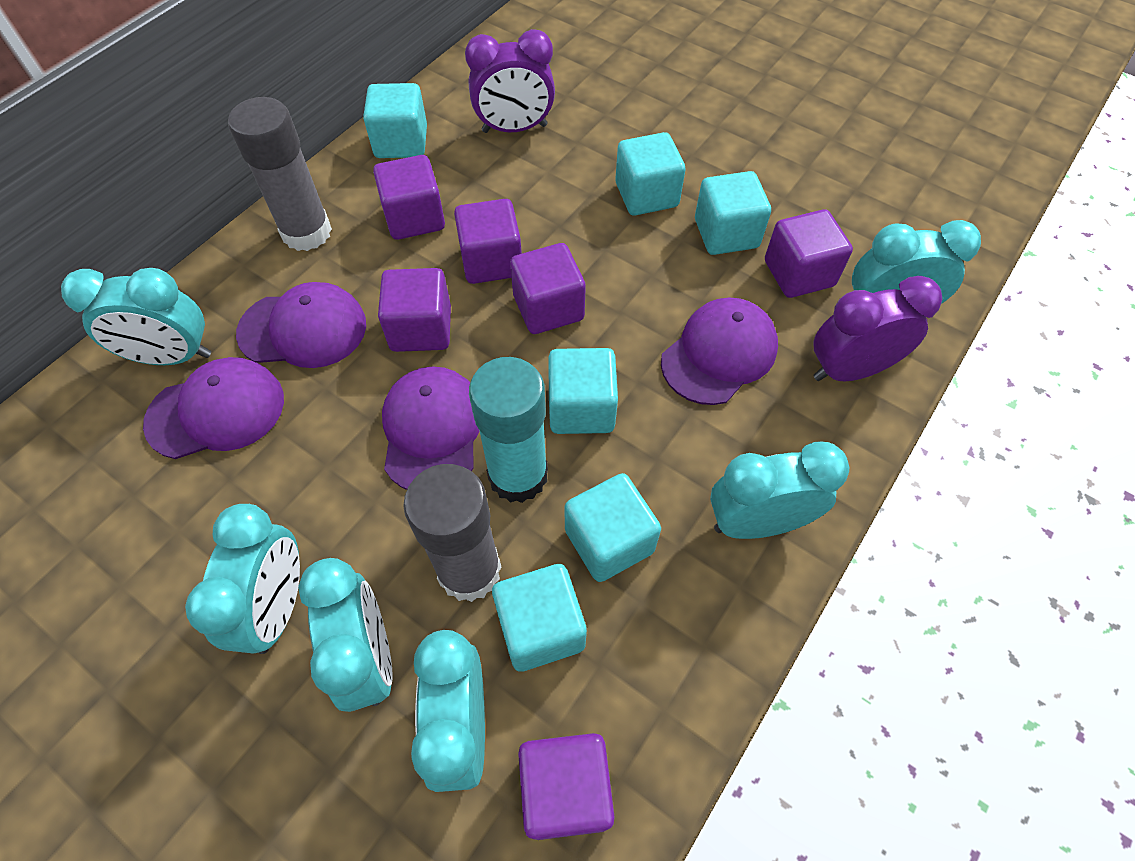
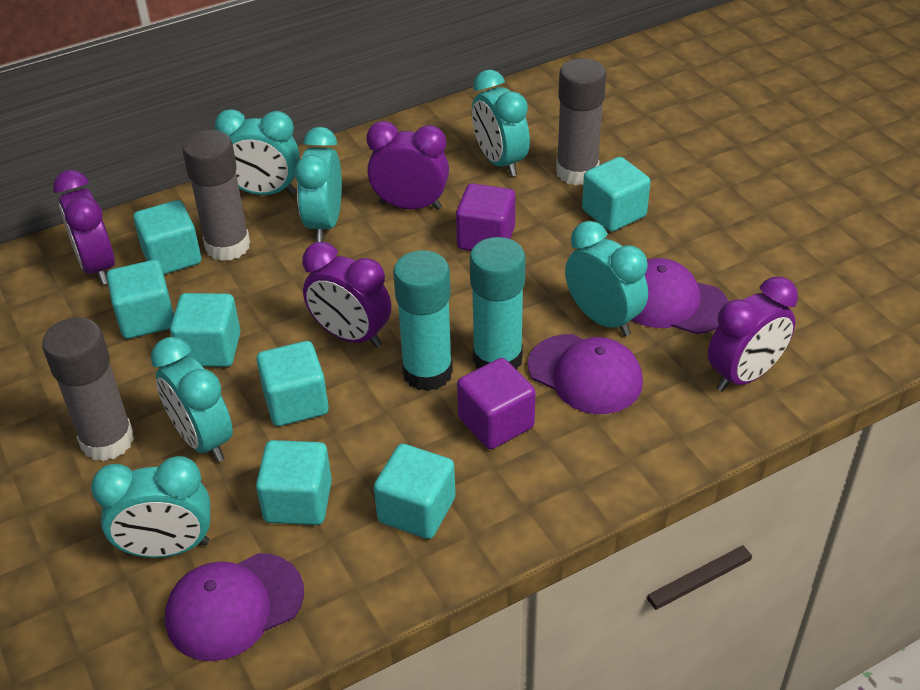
grey glue stick: 2 -> 3
purple cap: 4 -> 3
purple clock: 2 -> 4
purple cube: 6 -> 2
turquoise cube: 6 -> 7
turquoise glue stick: 1 -> 2

